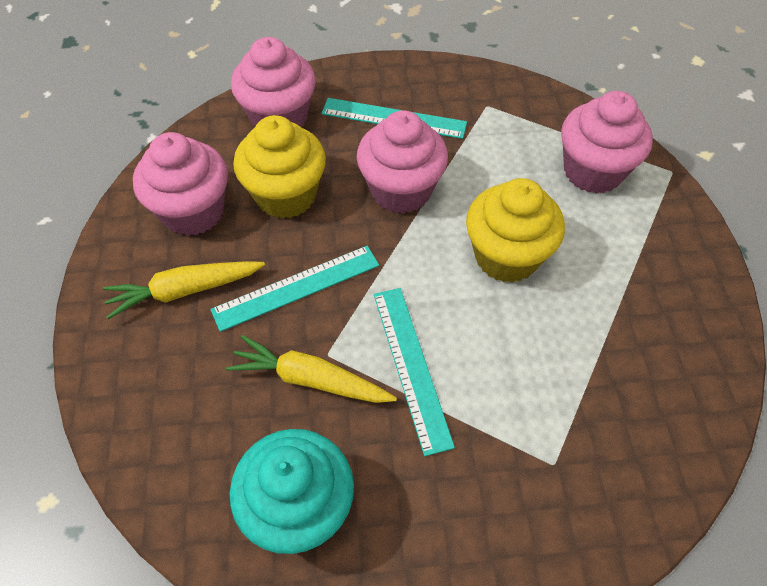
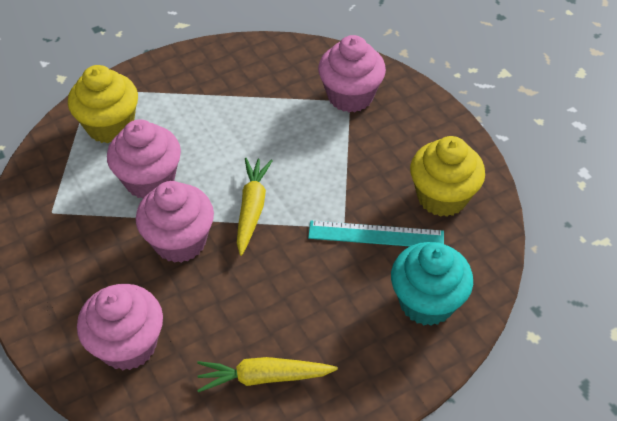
turquoise ruler: 3 -> 1

